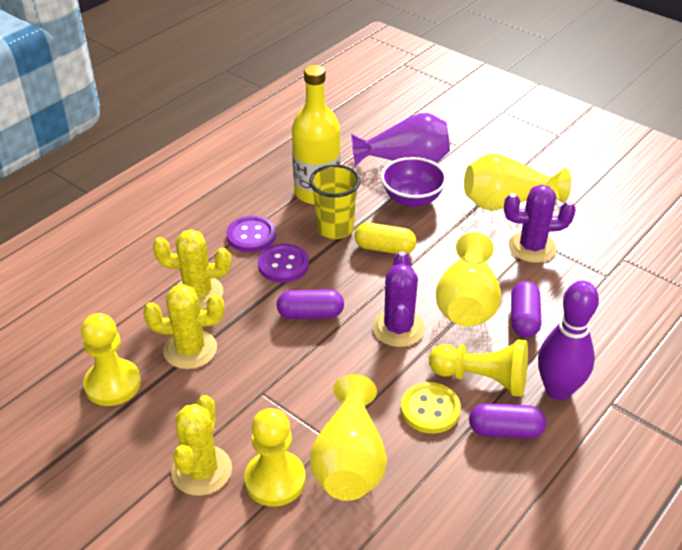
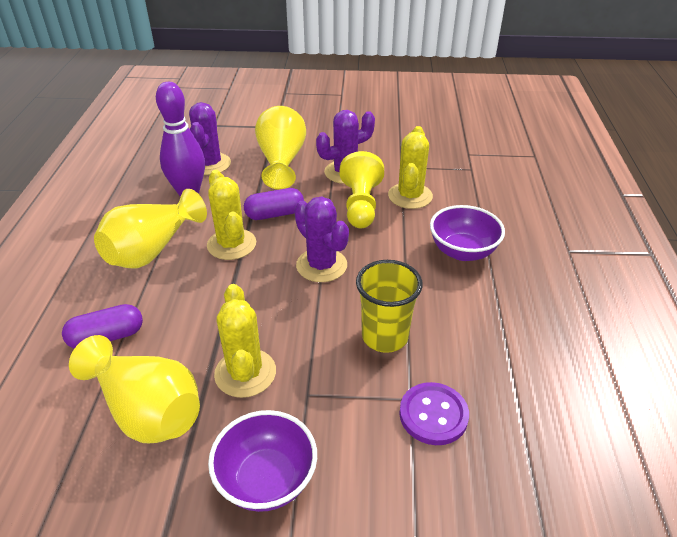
purple bowl: 1 -> 2
purple button: 2 -> 1
purple cactus: 2 -> 3
purple capsule: 3 -> 2
purple vase: 1 -> 0
yellow bottle: 1 -> 0
yellow button: 1 -> 0
yellow capsule: 1 -> 0
yellow pawn: 3 -> 1

